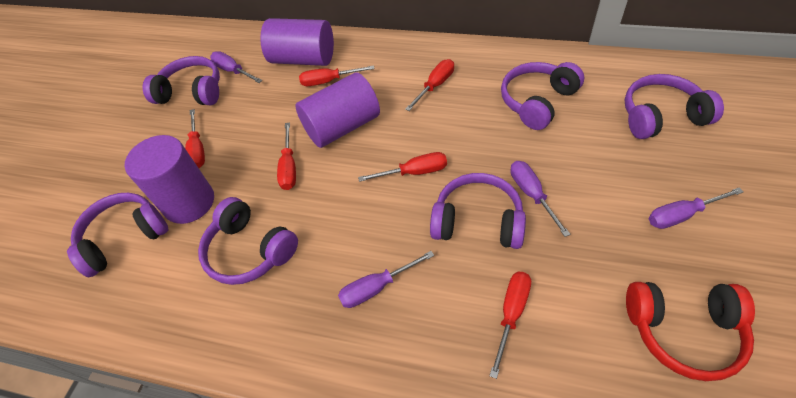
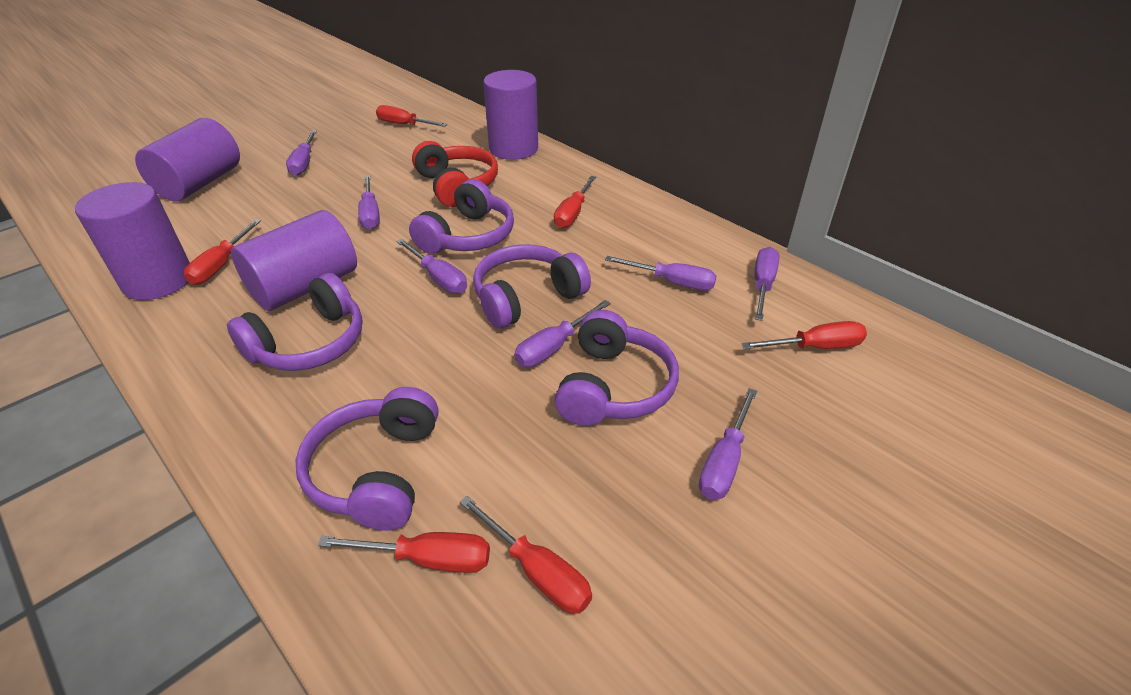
purple cylinder: 3 -> 4
purple headphones: 6 -> 5
purple screwdriver: 4 -> 7

